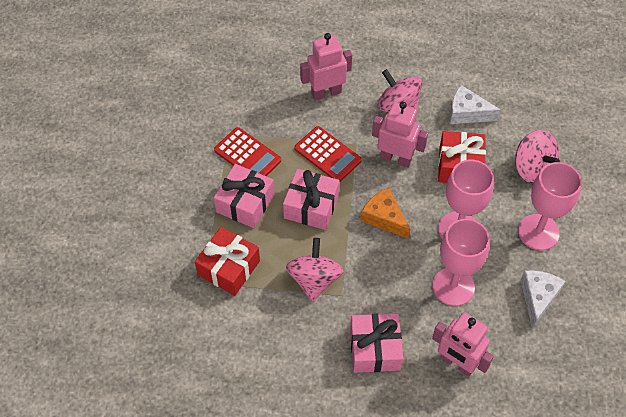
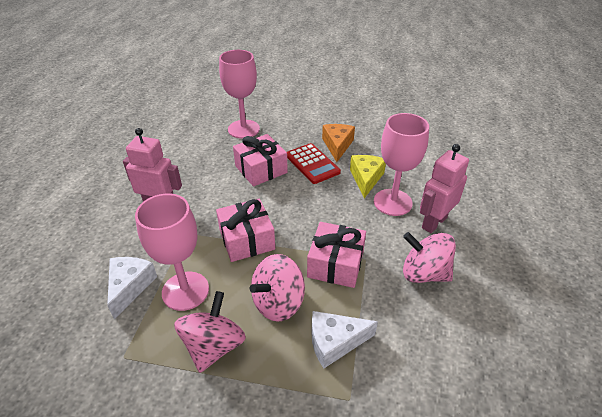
pink robot: 3 -> 2
red calculator: 2 -> 1
red gift: 2 -> 0
yellow cheese: 0 -> 1

